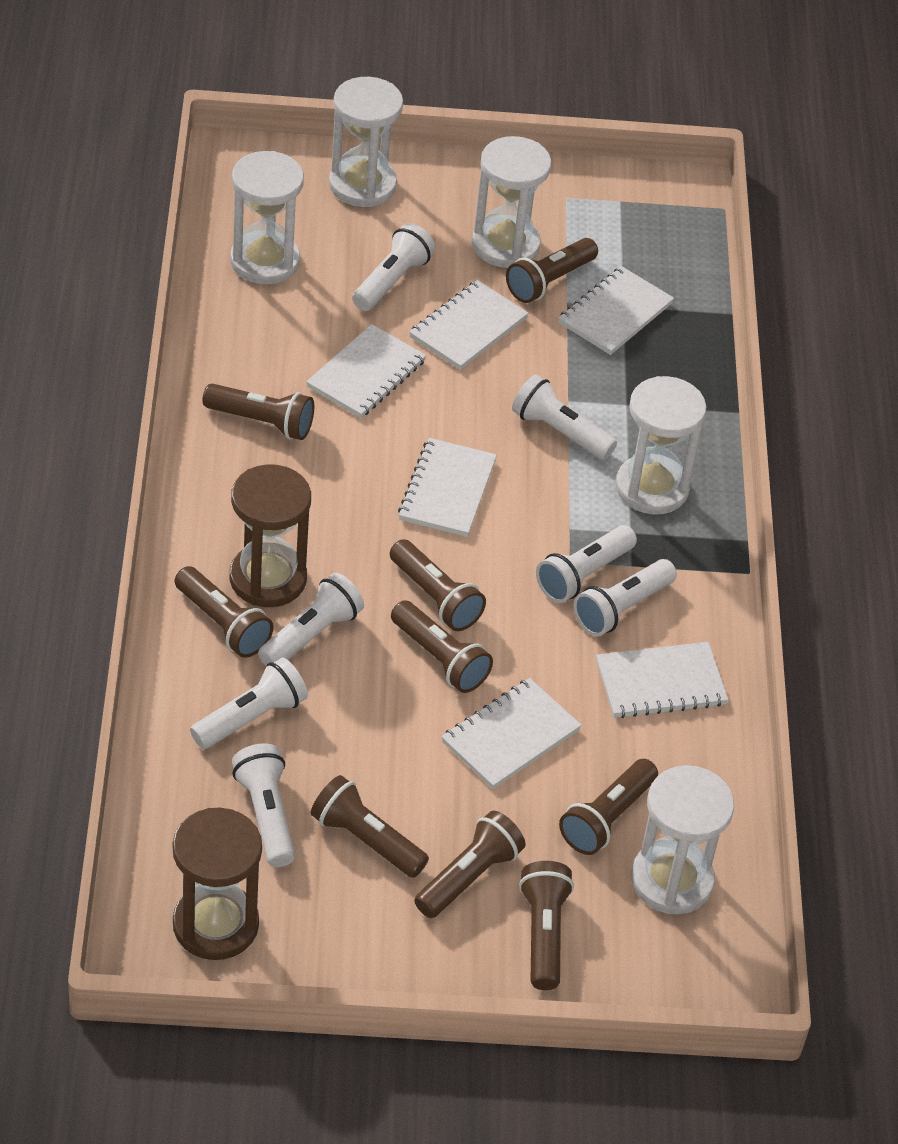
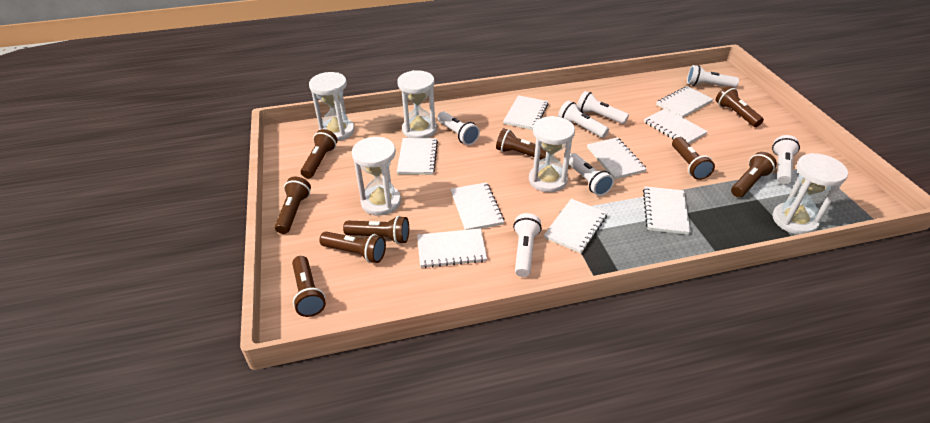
brown hourglass: 2 -> 0
white notebook: 6 -> 9

